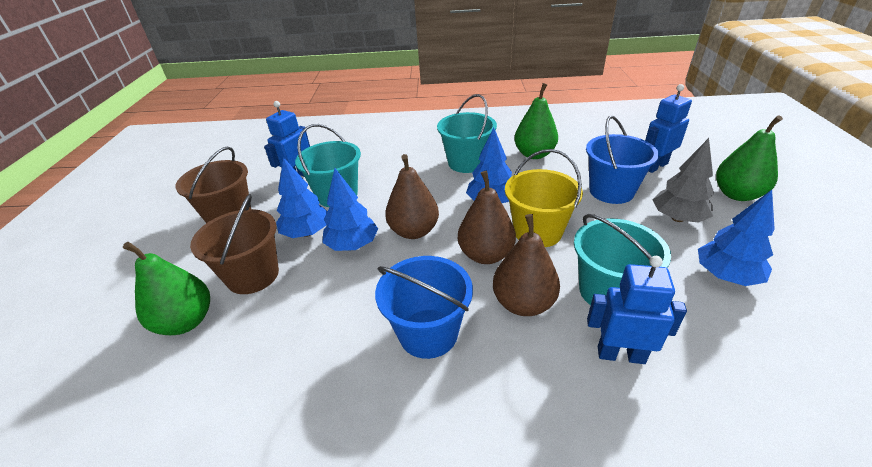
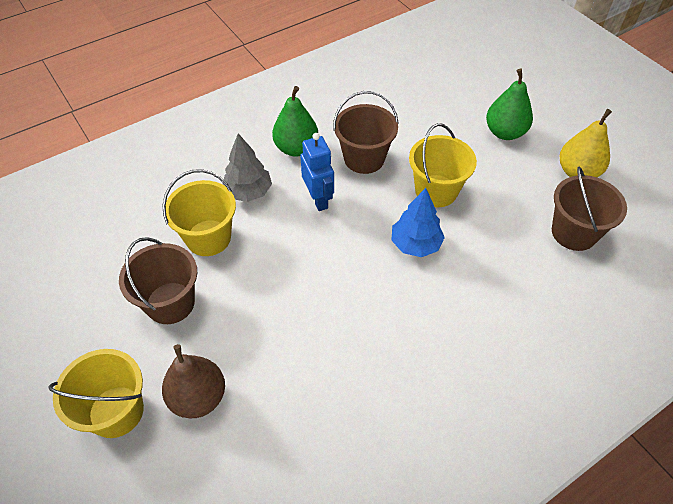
blue bucket: 2 -> 0
blue robot: 3 -> 1
blue tree: 4 -> 1
brown bucket: 2 -> 3
brown pear: 3 -> 1
green pear: 3 -> 2
turquoise bucket: 3 -> 0
yellow bucket: 1 -> 3
yellow pear: 0 -> 1

